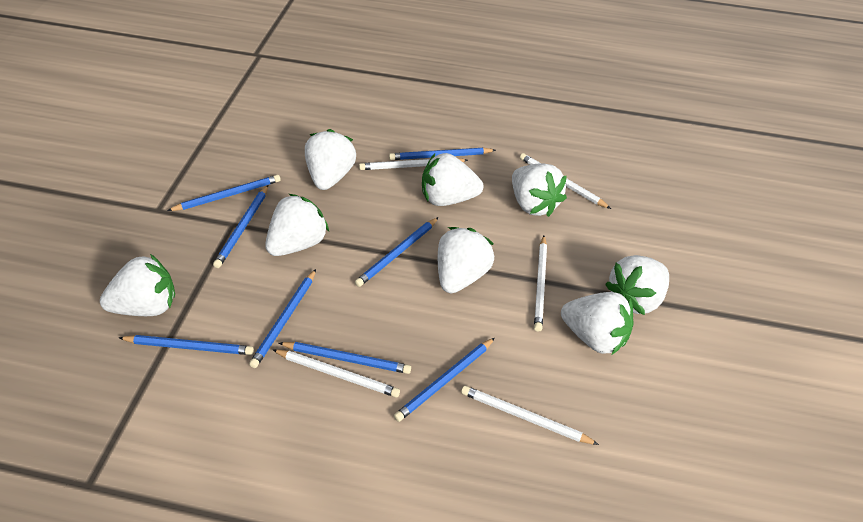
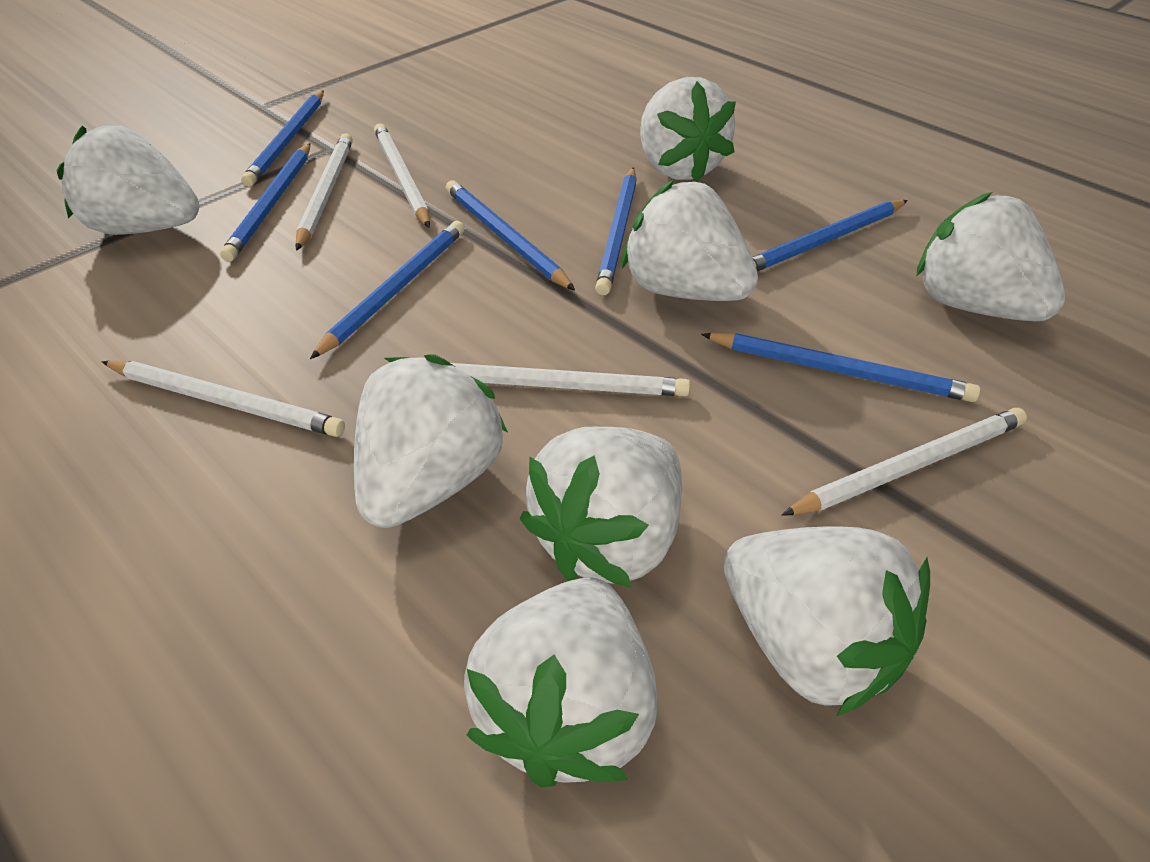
blue pencil: 8 -> 7

